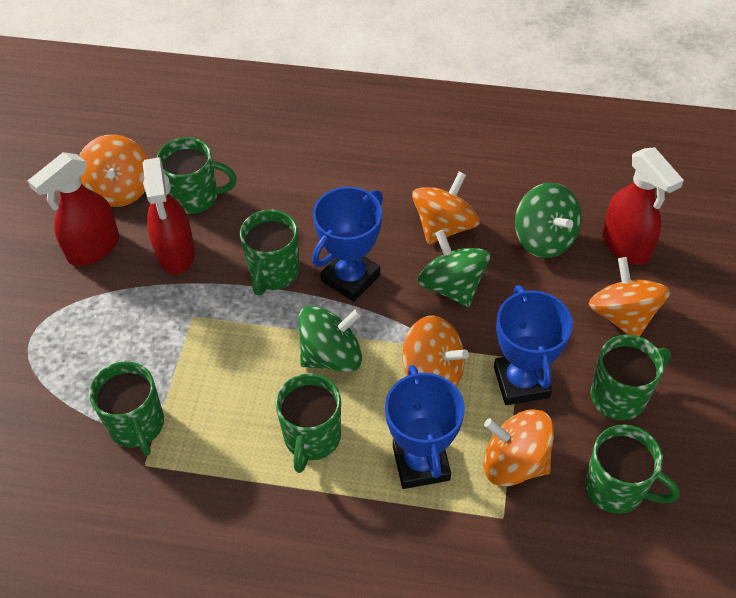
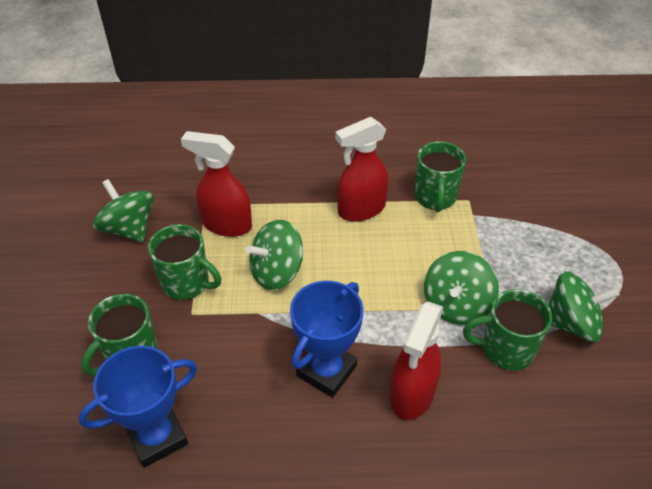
blue trophy: 3 -> 2
green mug: 6 -> 4
green spinning top: 3 -> 4
orange spinning top: 5 -> 0

